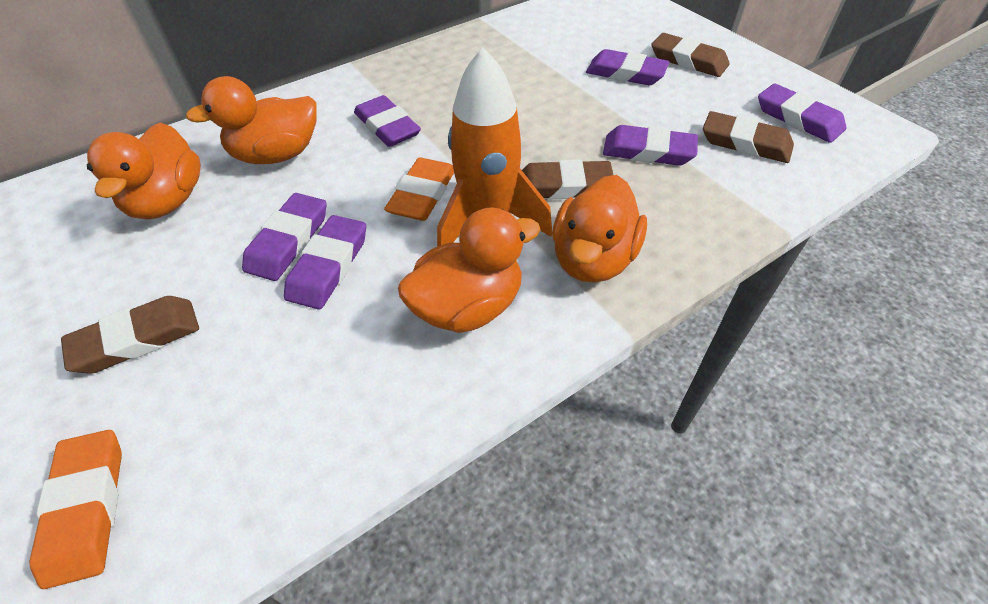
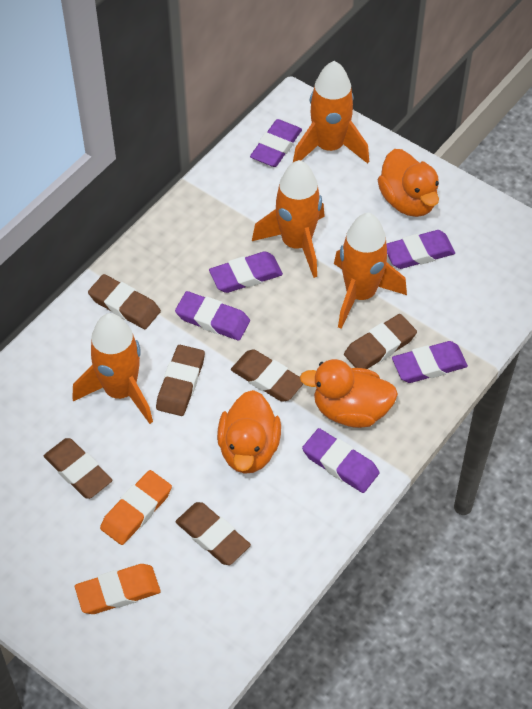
brown eraser: 4 -> 6
orange duck: 4 -> 3
orange rocket: 1 -> 4

